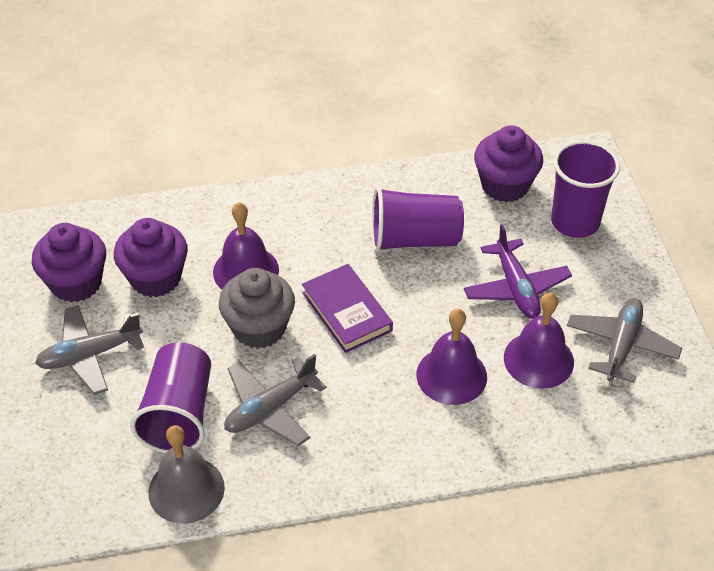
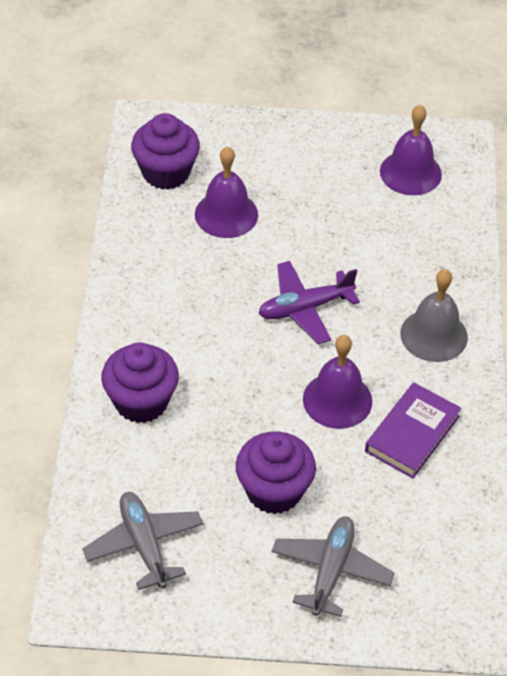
grey cupcake: 1 -> 0
grey plane: 3 -> 2
purple cup: 3 -> 0

